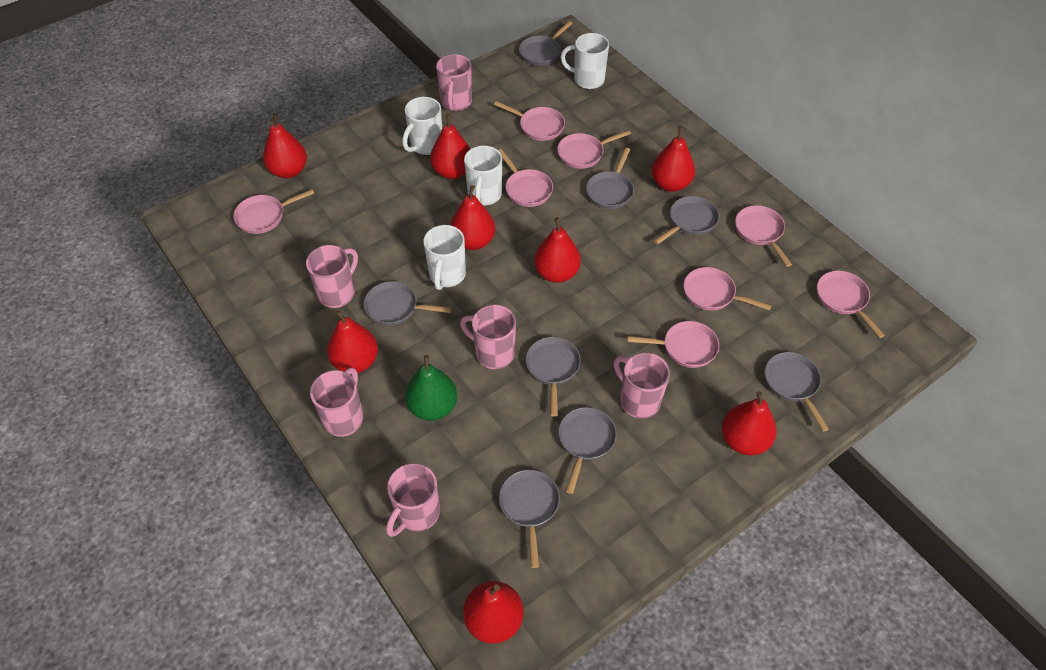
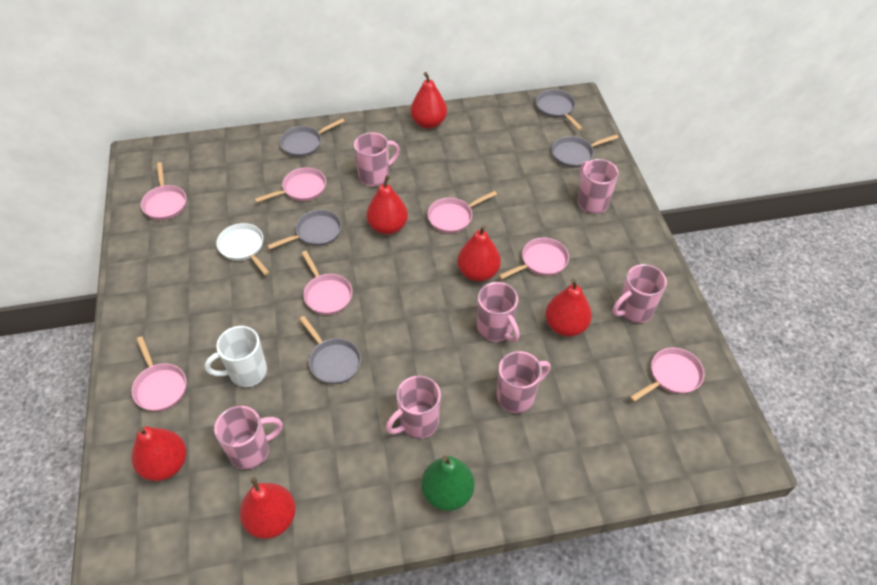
grey pan: 8 -> 5
pink mug: 6 -> 7
pink pan: 8 -> 7
red pear: 8 -> 6
white mug: 4 -> 1
white pan: 0 -> 1

